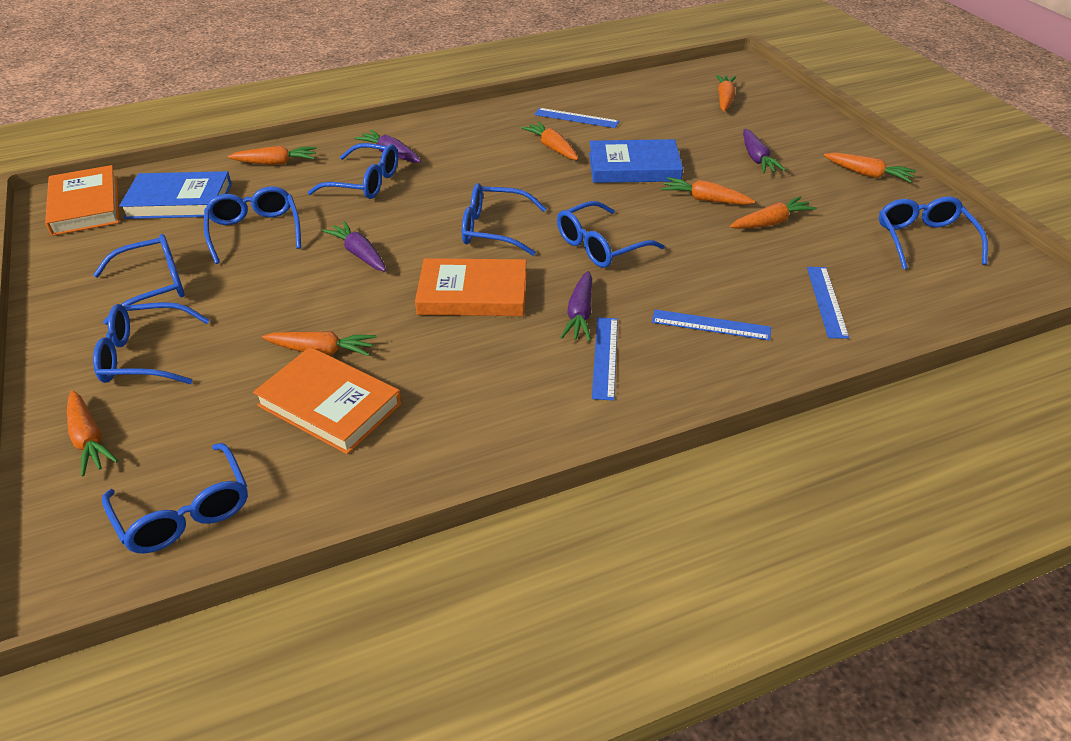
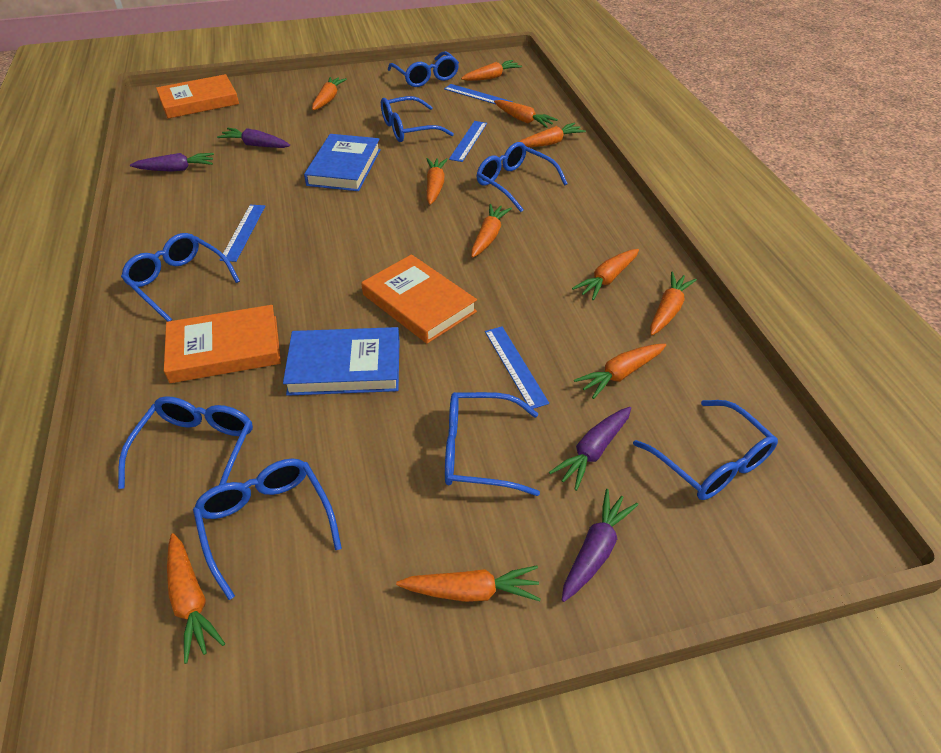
orange carrot: 8 -> 11

